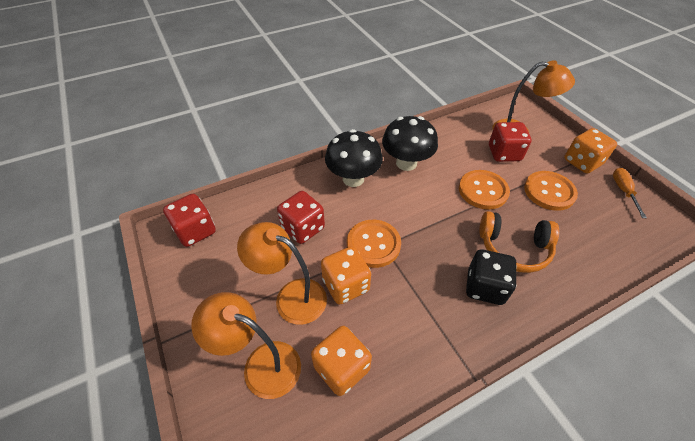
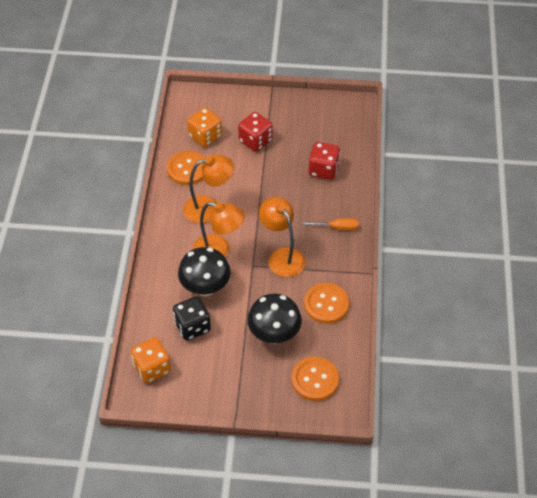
orange dice: 3 -> 2
orange headphones: 1 -> 0
red dice: 3 -> 2

